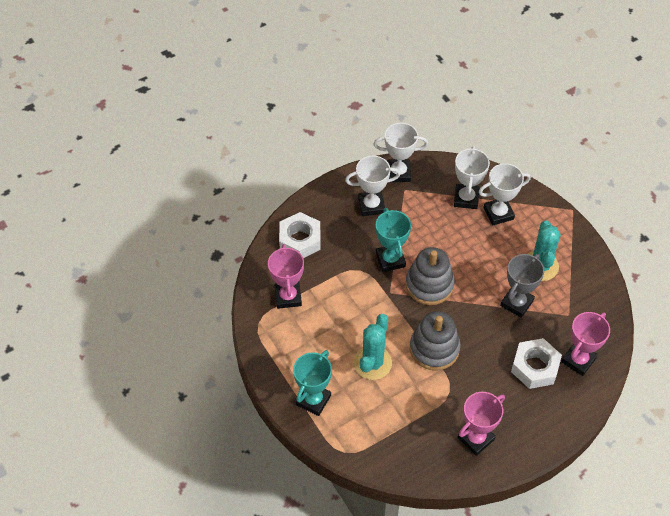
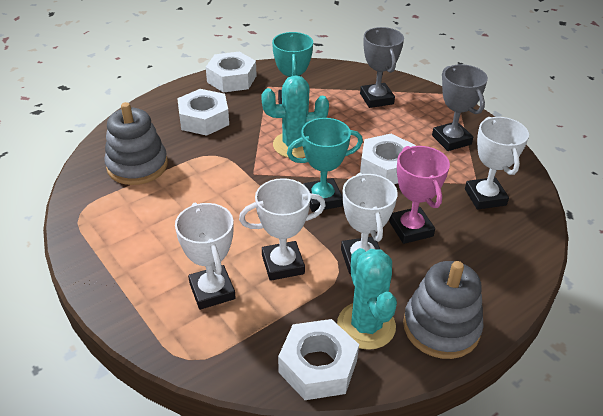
grey trophy: 1 -> 2
pink trophy: 3 -> 1
white nut: 2 -> 4

